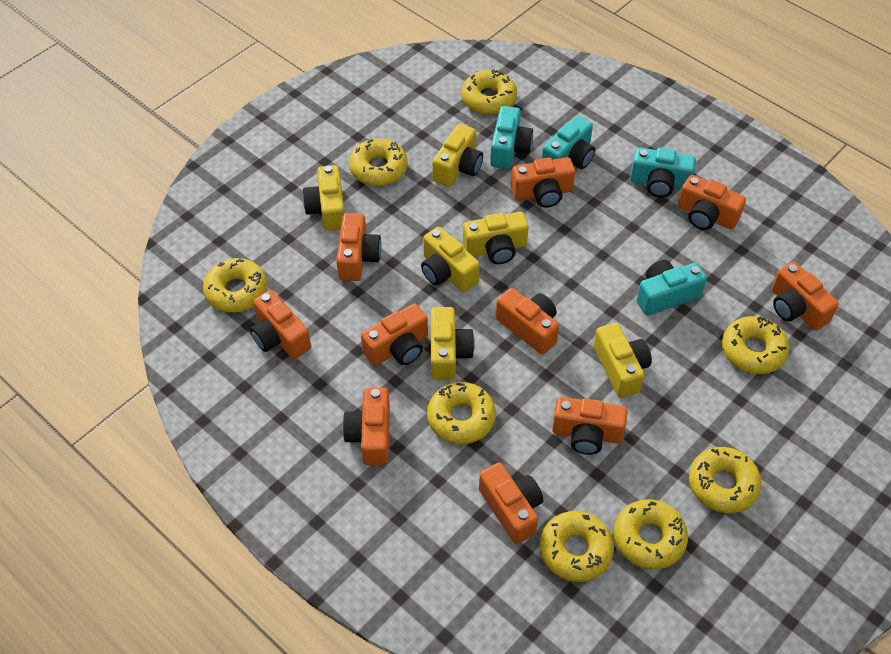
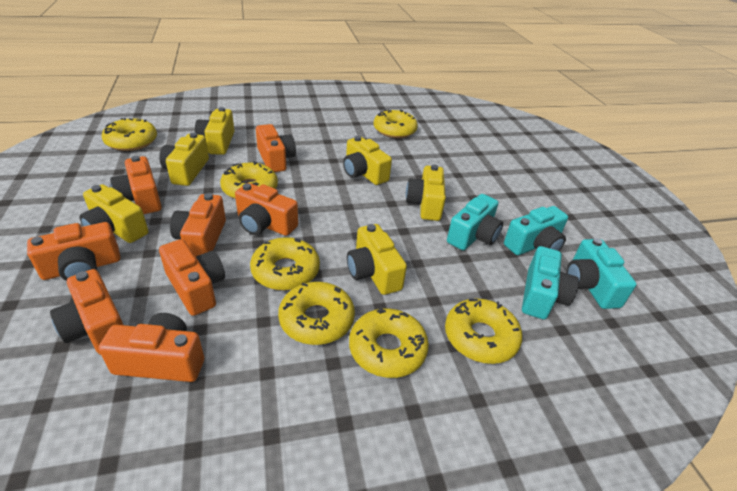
orange camera: 10 -> 8
yellow donut: 8 -> 7

